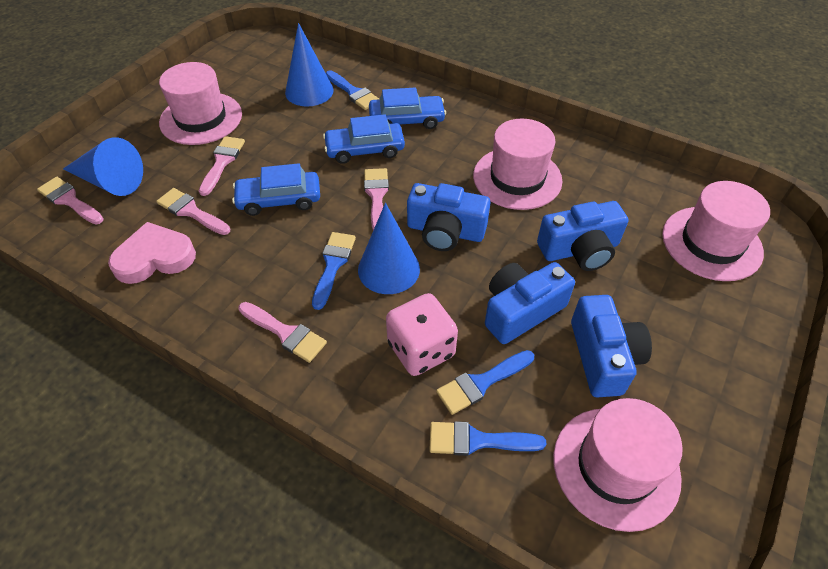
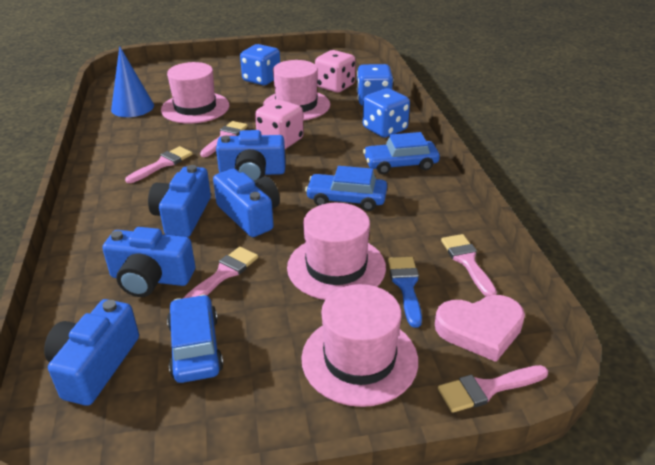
blue brush: 4 -> 1
blue camera: 4 -> 5
blue cone: 3 -> 1
blue dice: 0 -> 3
pink dice: 1 -> 2

